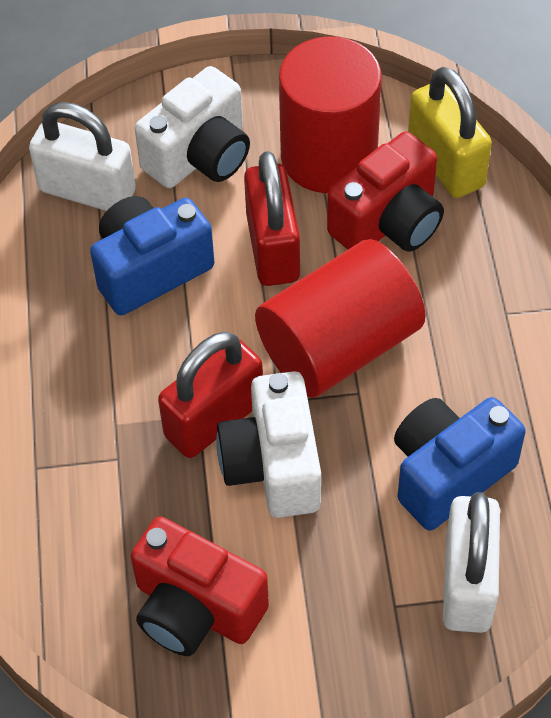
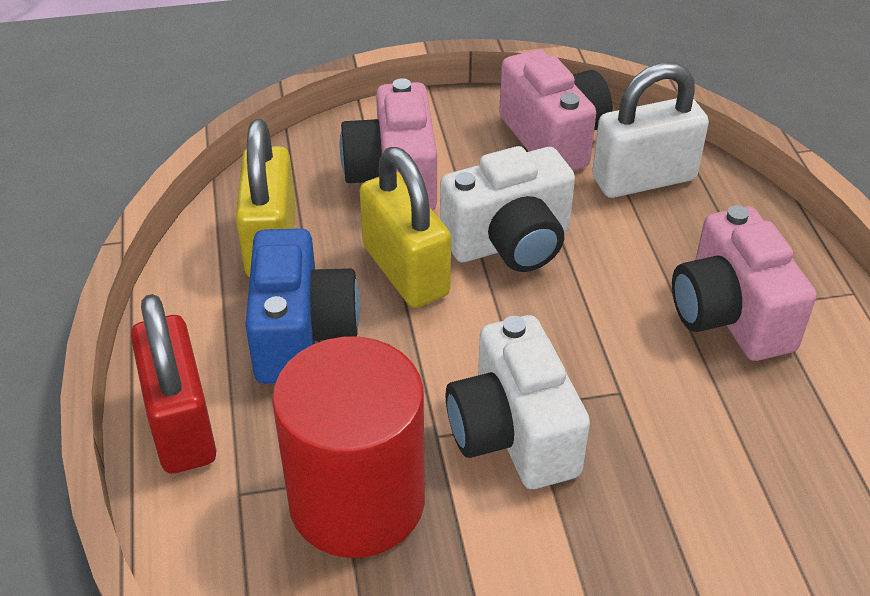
blue camera: 2 -> 1
pink camera: 0 -> 3
red camera: 2 -> 0
red cylinder: 2 -> 1
red padlock: 2 -> 1
white padlock: 2 -> 1
yellow padlock: 1 -> 2

